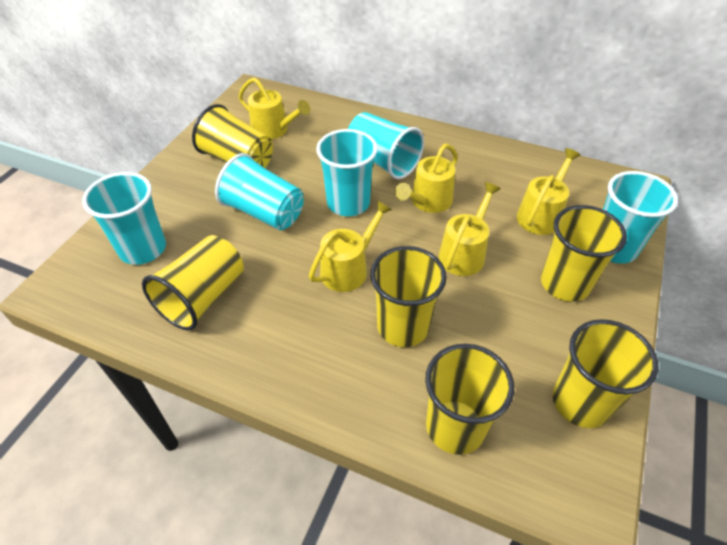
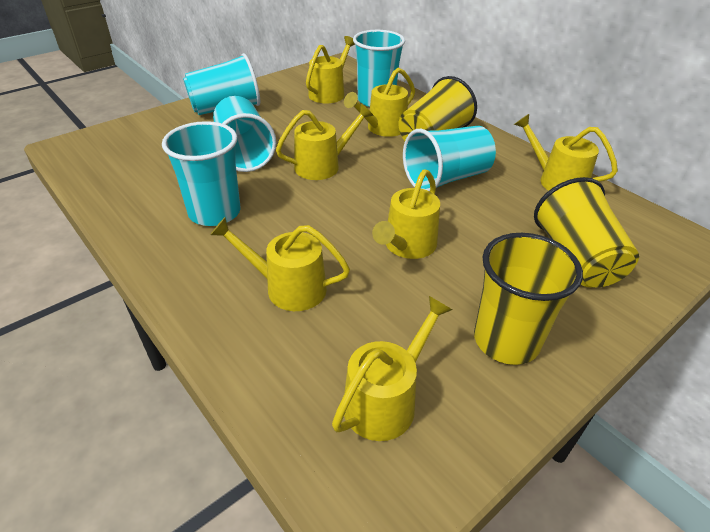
yellow cup: 6 -> 3
yellow watering can: 5 -> 7

